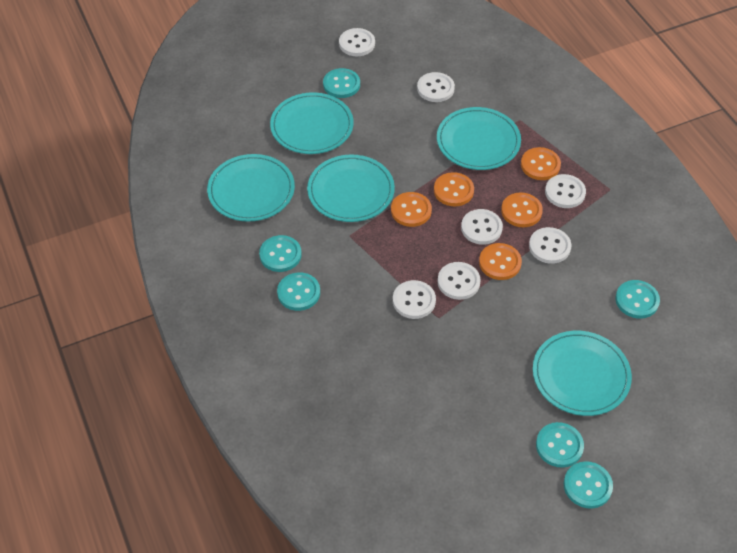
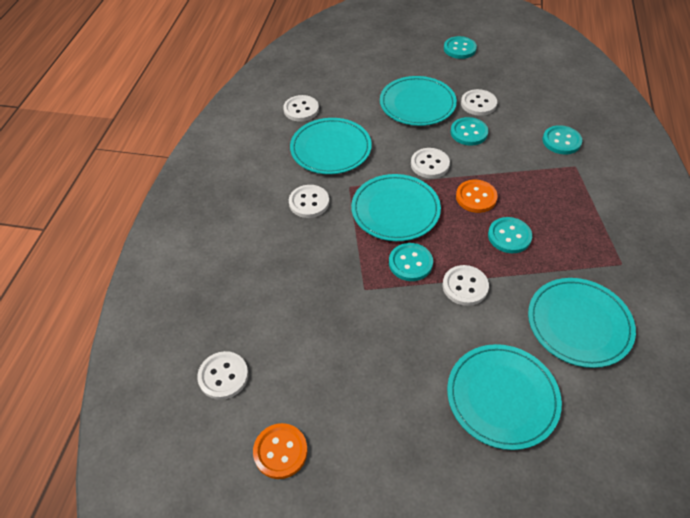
orange button: 5 -> 2
turquoise button: 6 -> 5
white button: 7 -> 6

